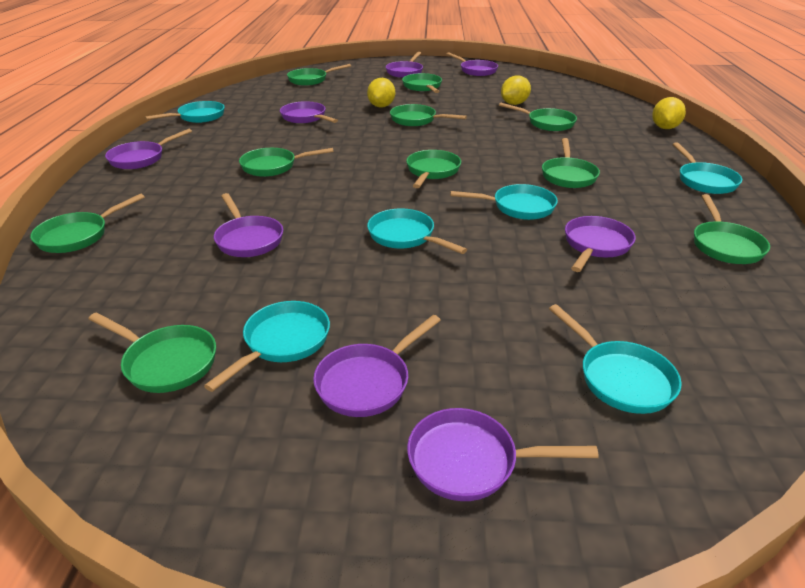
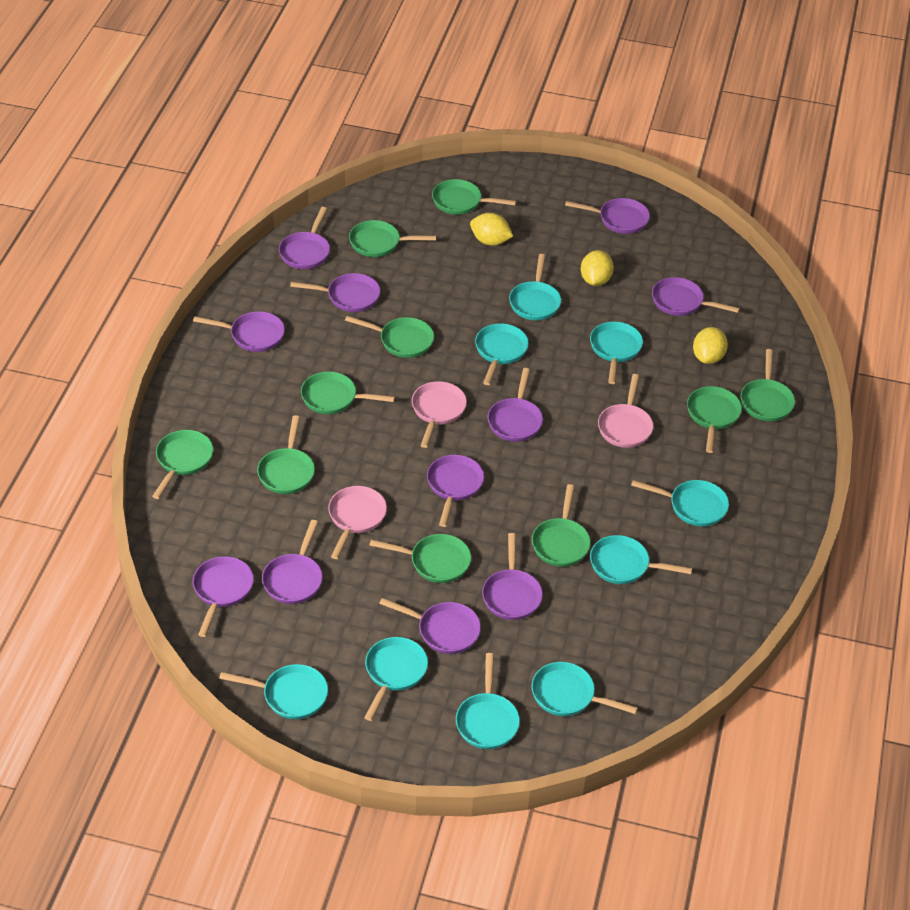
pink pan: 0 -> 3
purple pan: 8 -> 11
turquoise pan: 6 -> 9

